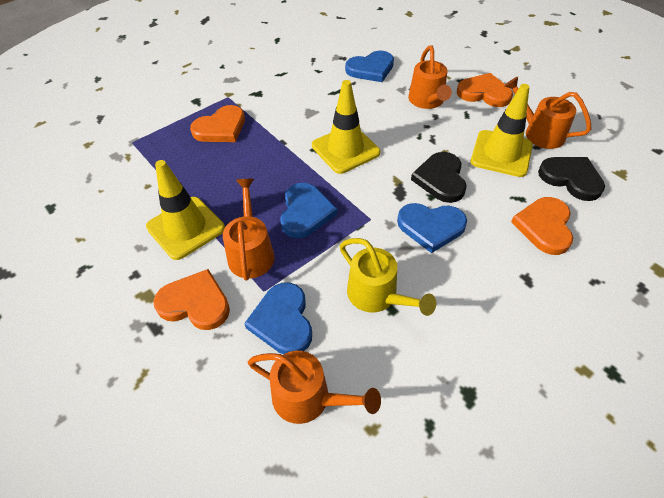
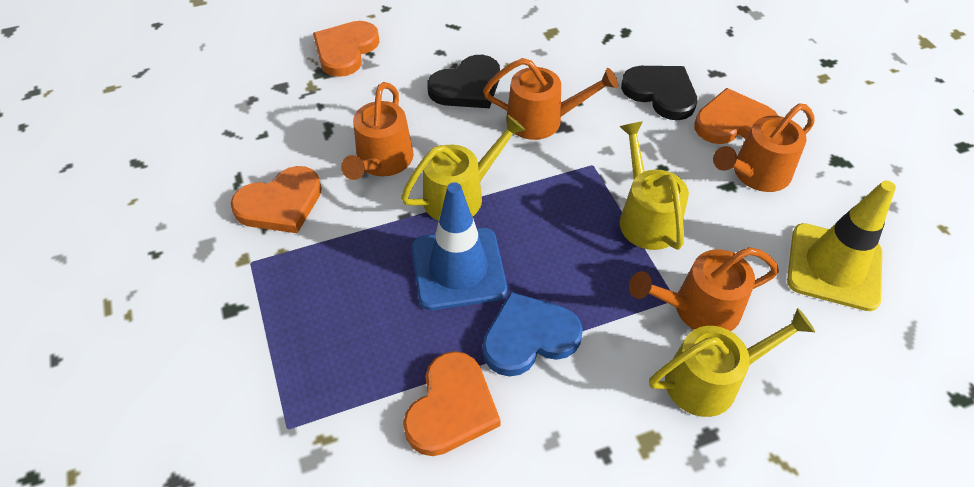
blue heart: 4 -> 1
blue traffic cone: 0 -> 1
yellow traffic cone: 3 -> 1
yellow watering can: 1 -> 3

